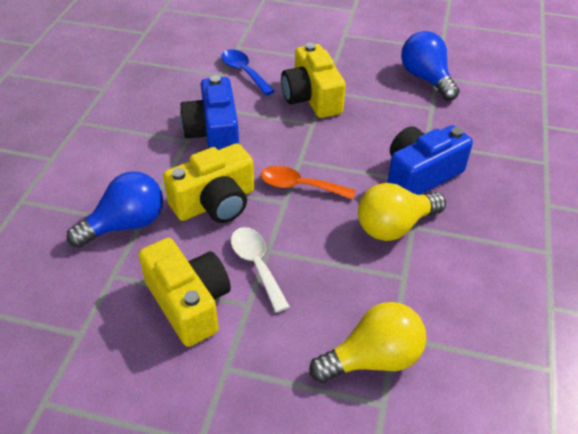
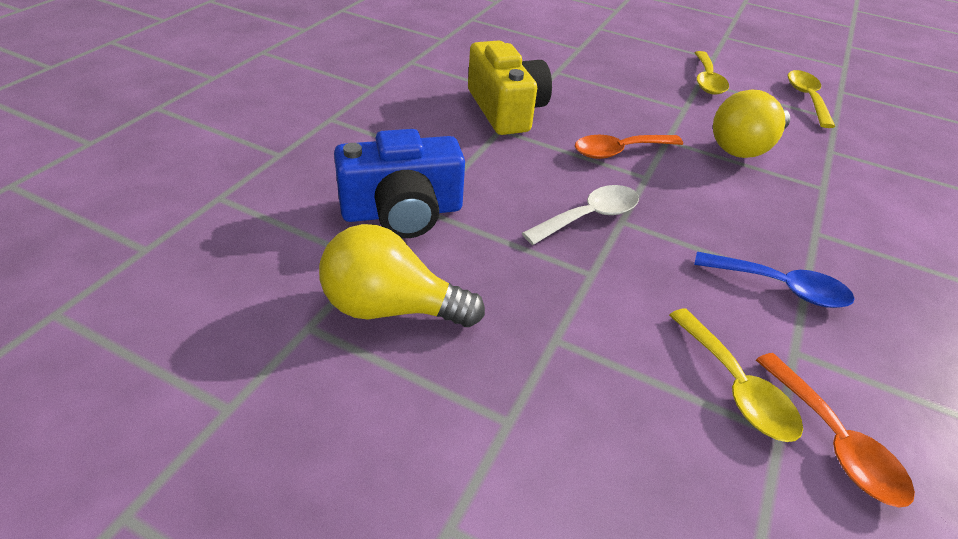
blue camera: 2 -> 1
blue light bulb: 2 -> 0
orange spoon: 1 -> 2
yellow camera: 3 -> 1
yellow spoon: 0 -> 3

